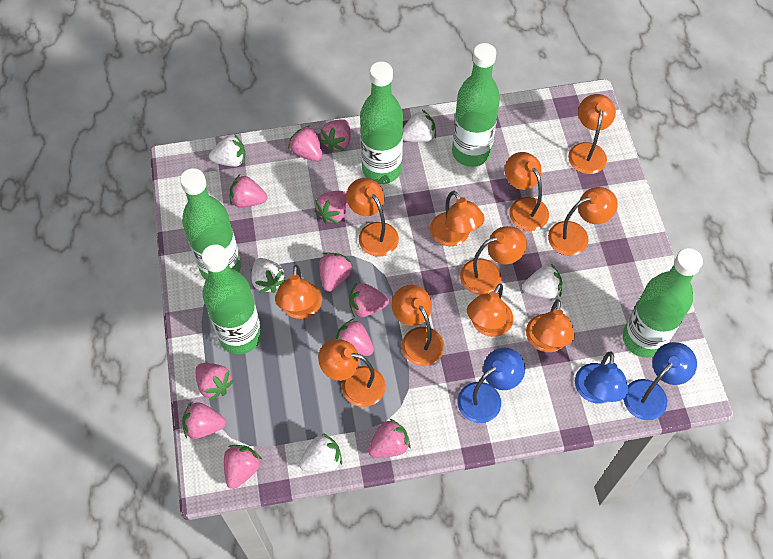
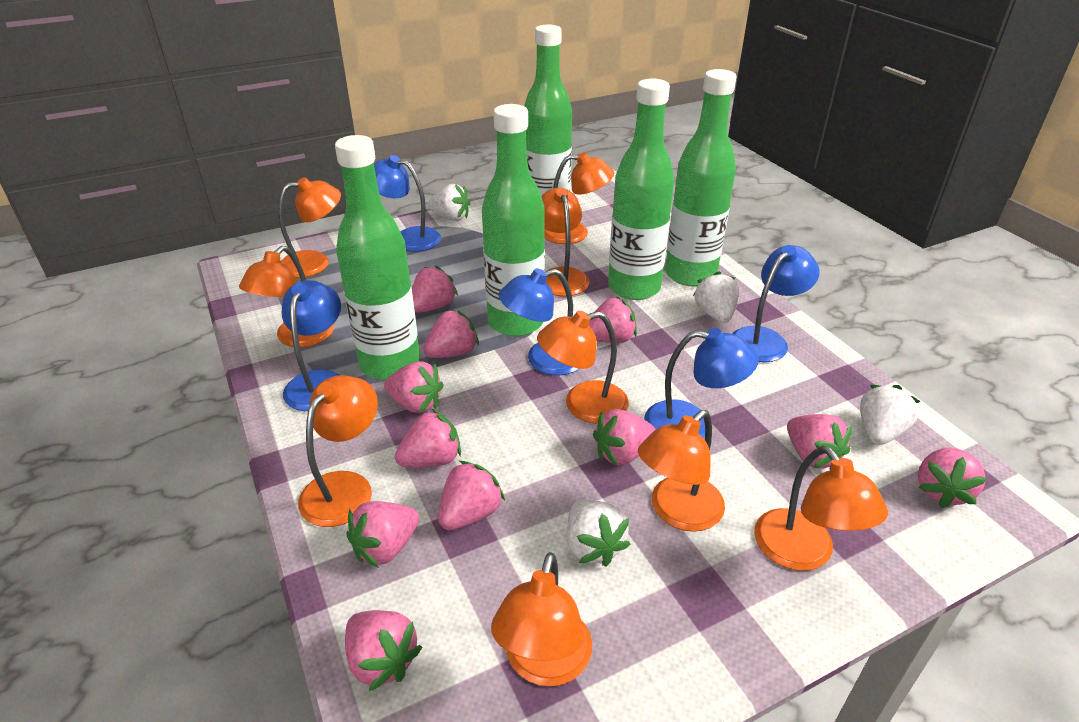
blue lamp: 3 -> 5
orange lamp: 11 -> 9
white strawberry: 5 -> 4

